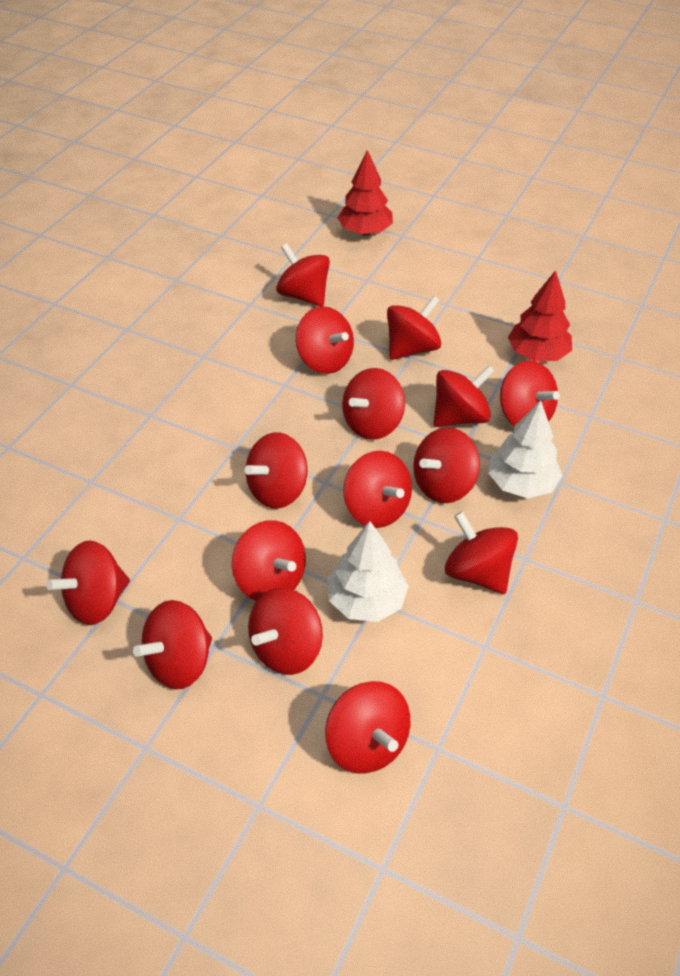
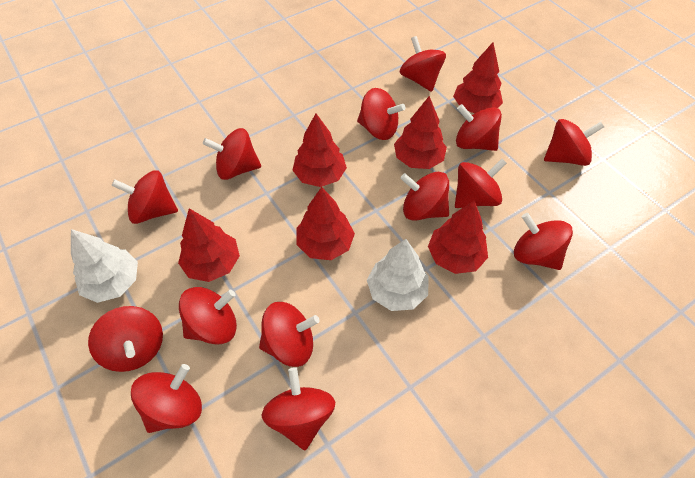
red spinning top: 15 -> 14
red tree: 2 -> 6

